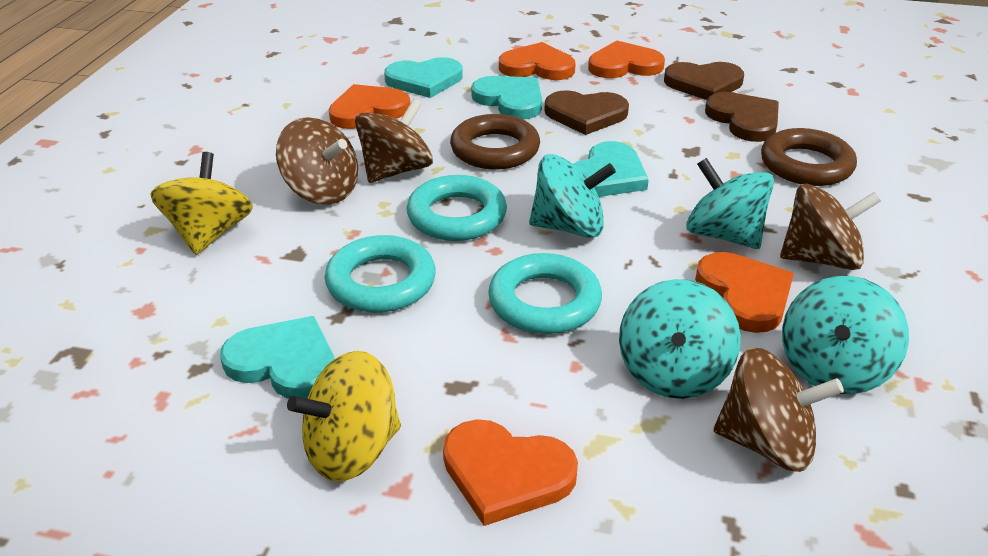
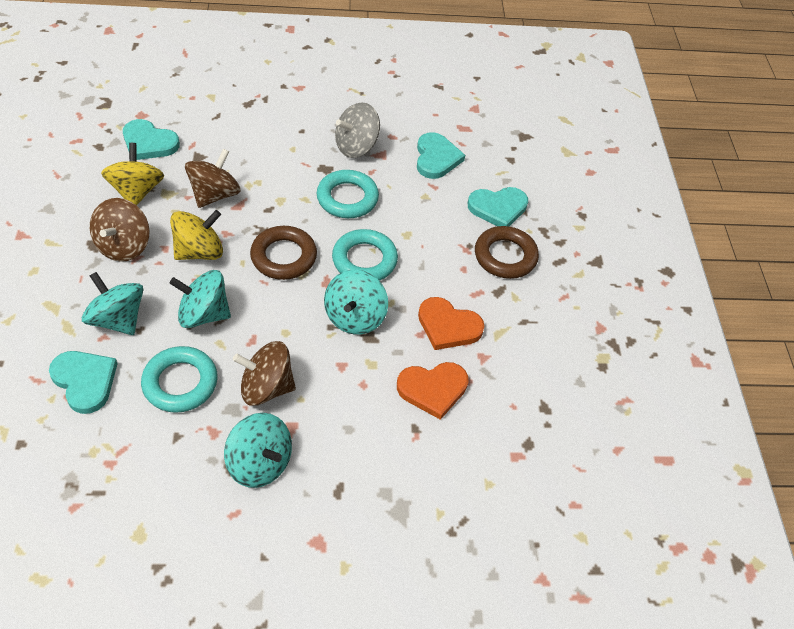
brown heart: 3 -> 0
brown spinning top: 4 -> 3
grey spinning top: 0 -> 1
orange heart: 5 -> 2

